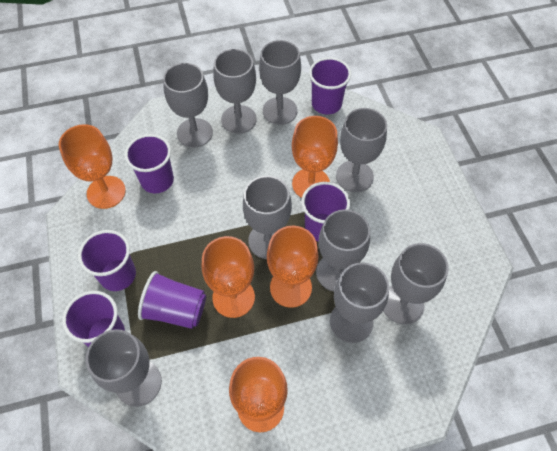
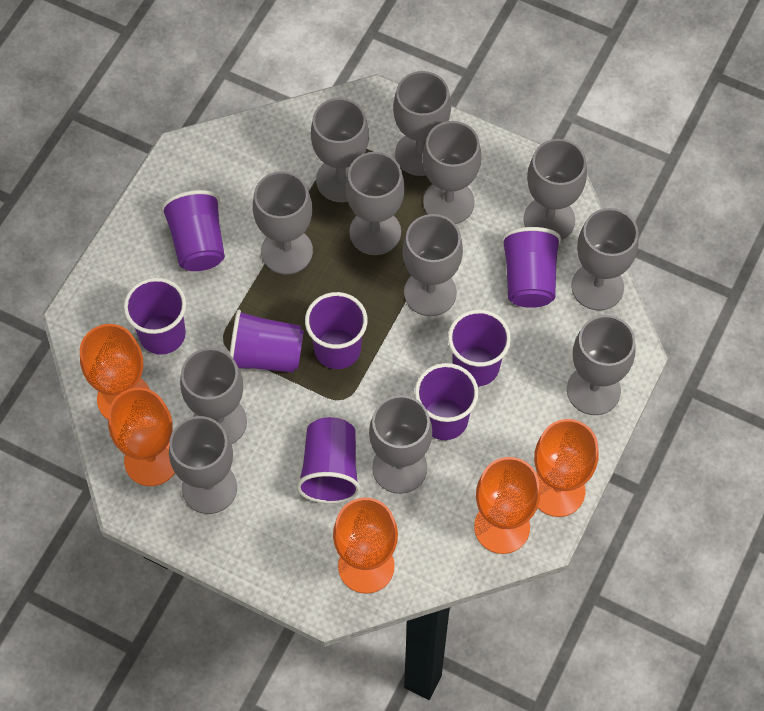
grey goblet: 9 -> 12
purple cup: 6 -> 8

